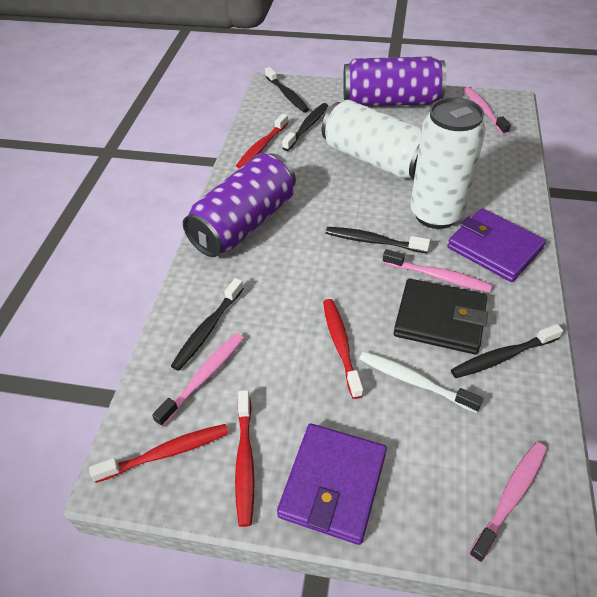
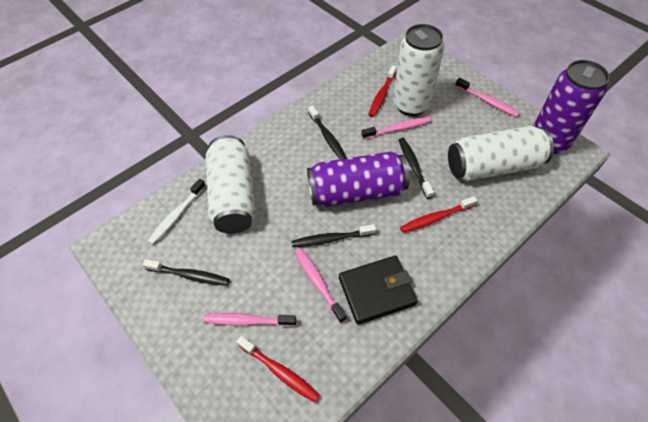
black toothbrush: 5 -> 4
purple wallet: 2 -> 0
red toothbrush: 4 -> 3
white can: 2 -> 3

